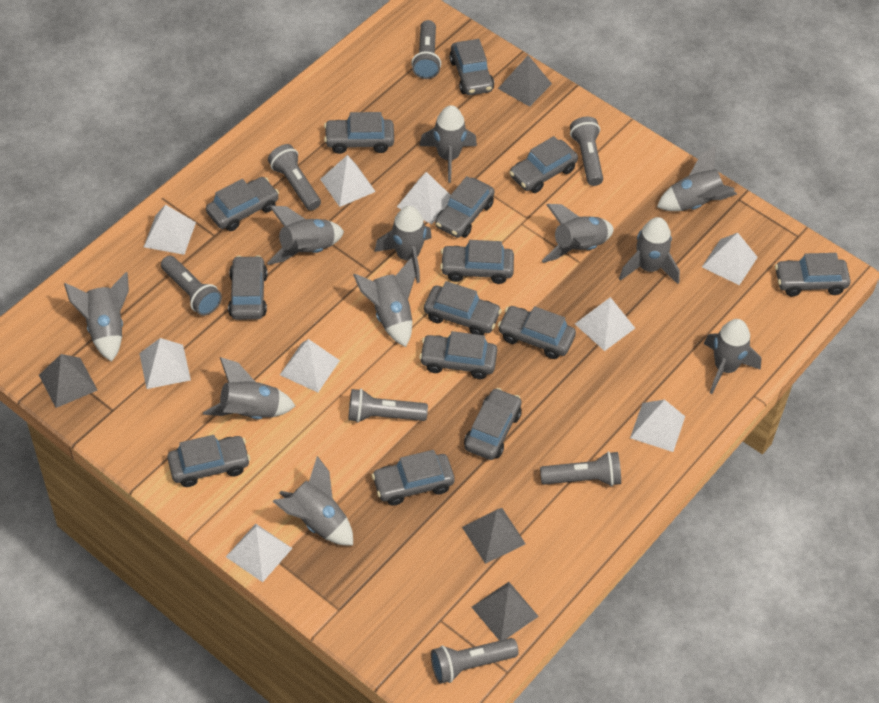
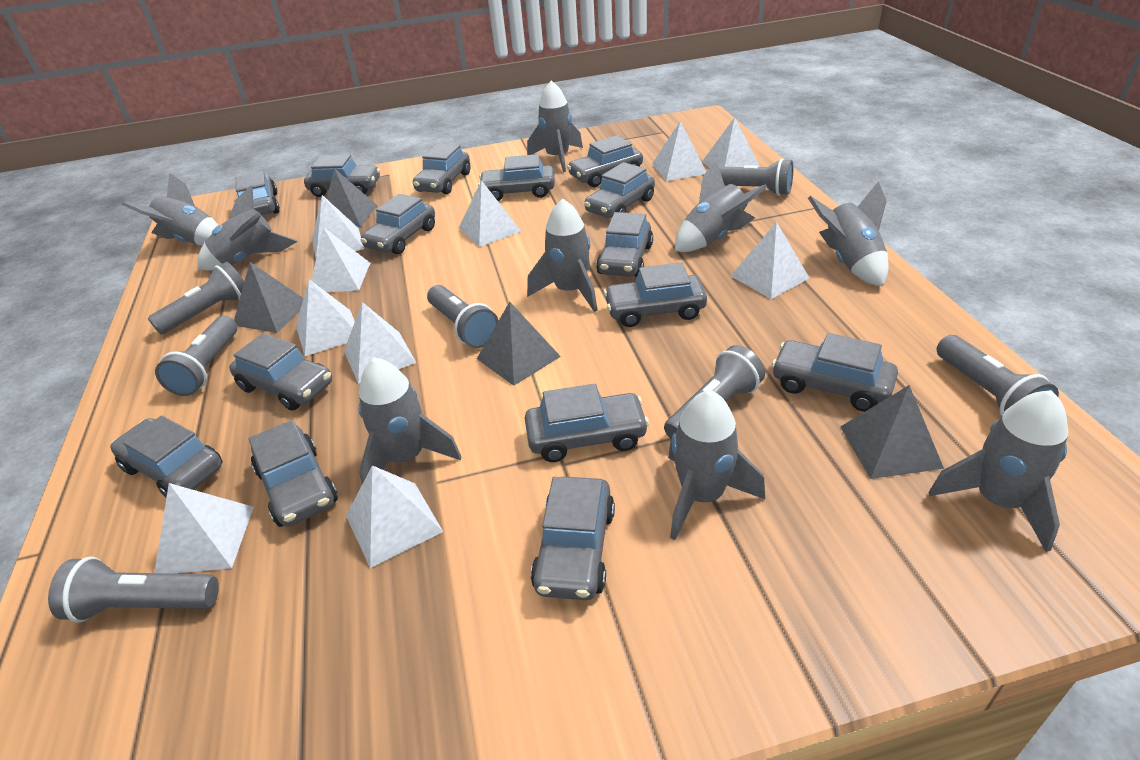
grey car: 14 -> 15
grey rocket: 11 -> 9
white pyramid: 9 -> 10

